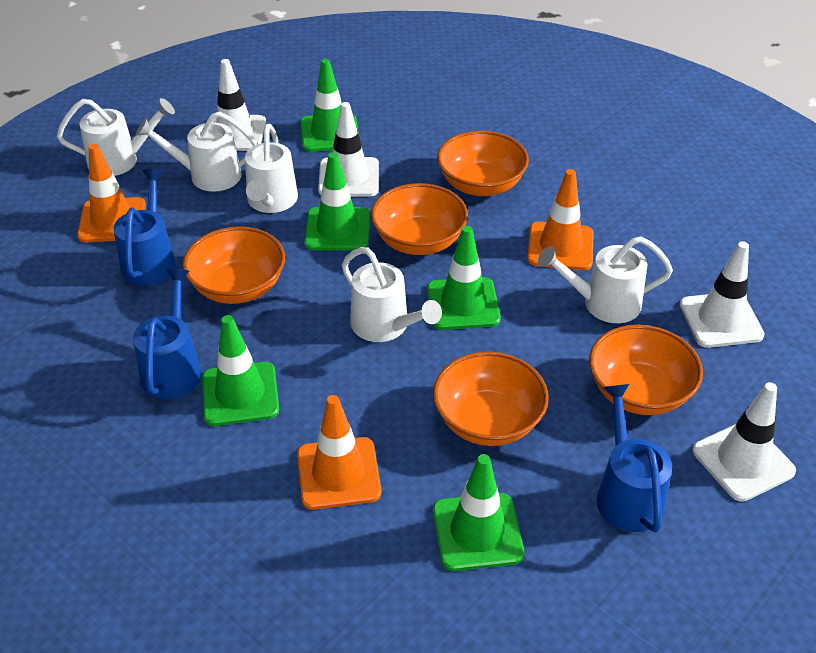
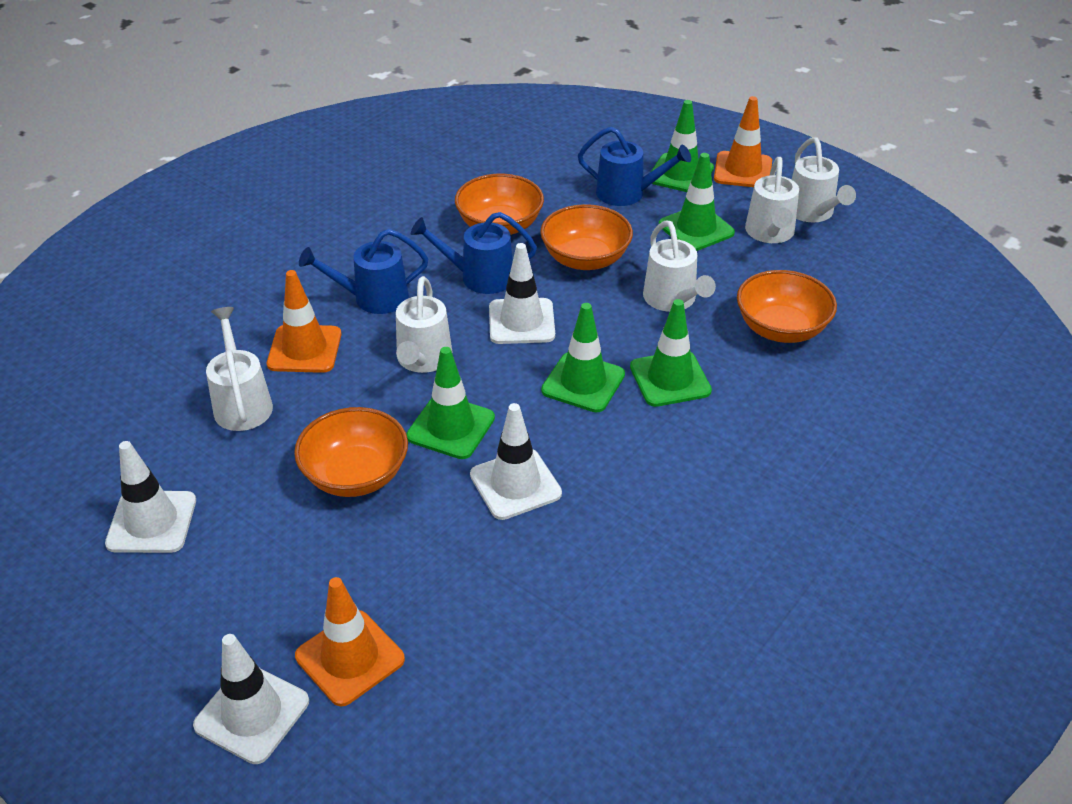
orange bowl: 5 -> 4

